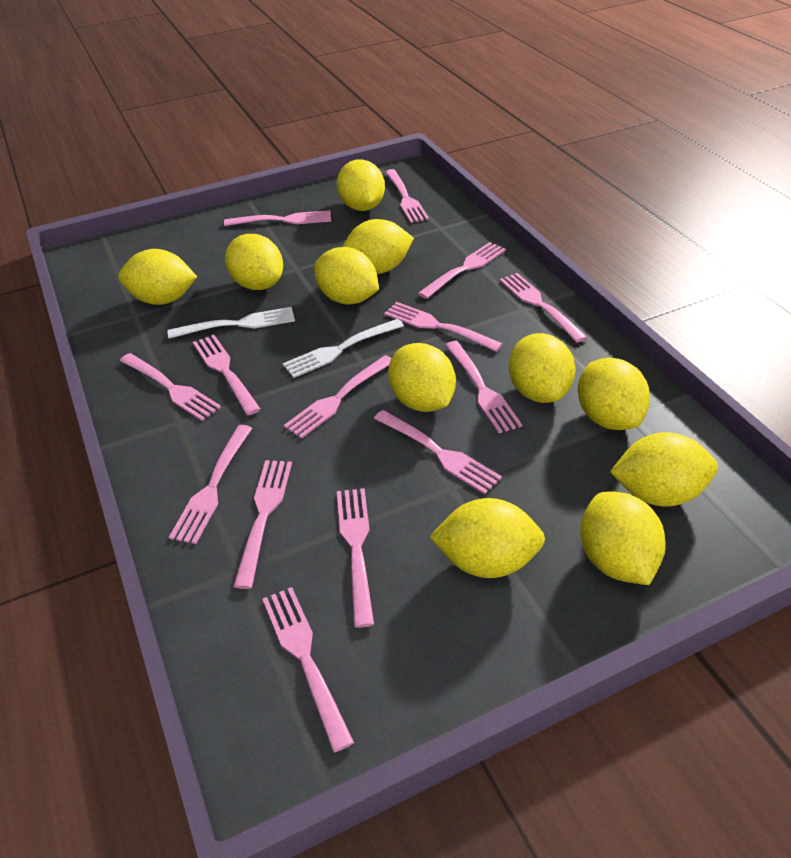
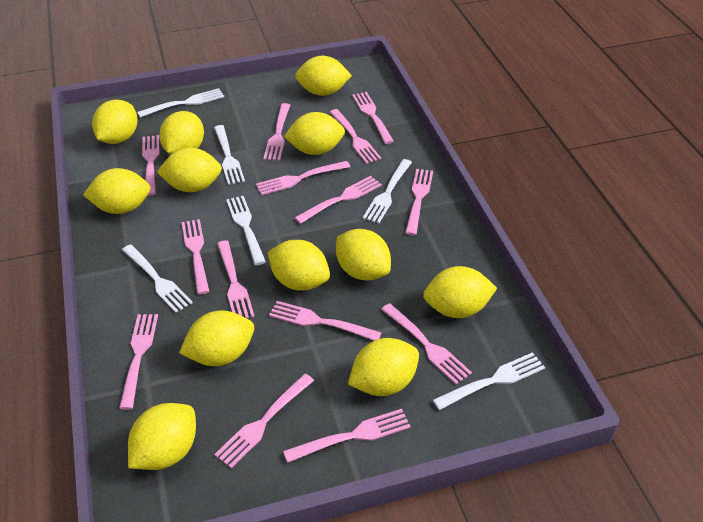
white fork: 2 -> 6
yellow lemon: 11 -> 12

